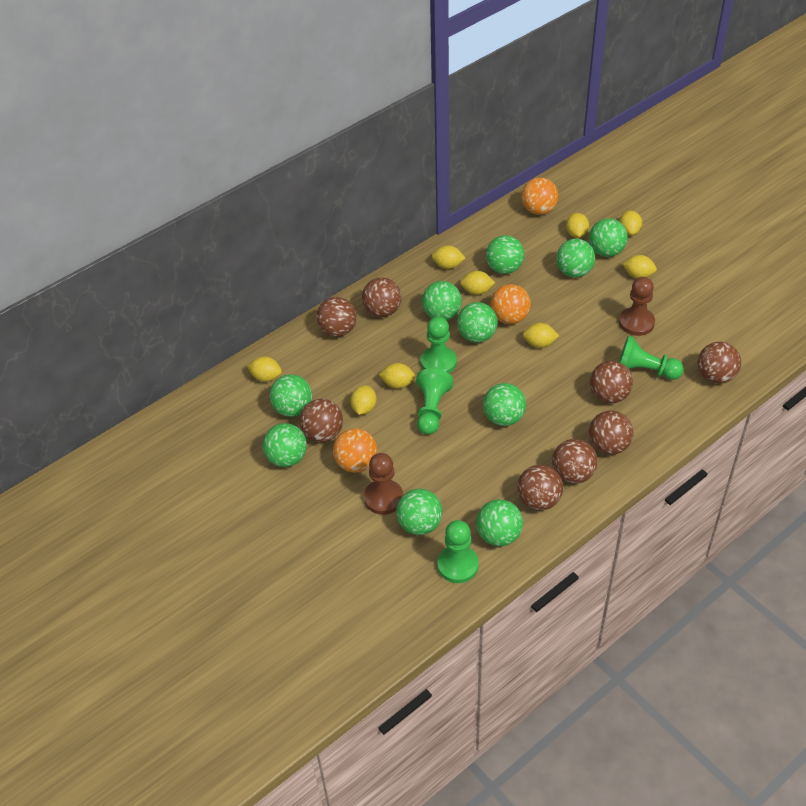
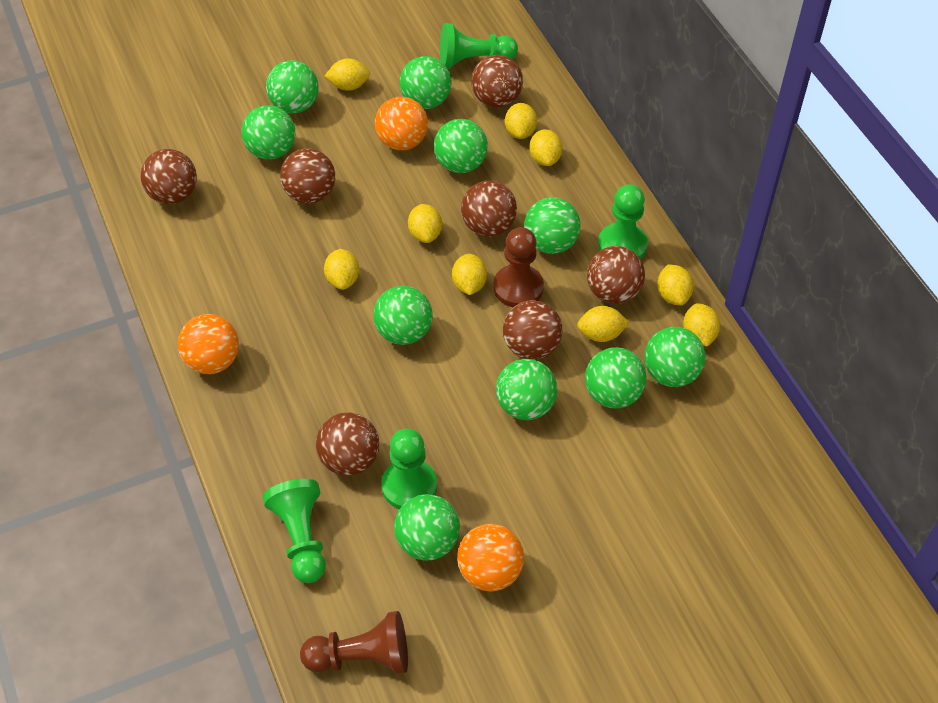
brown ball: 8 -> 7

